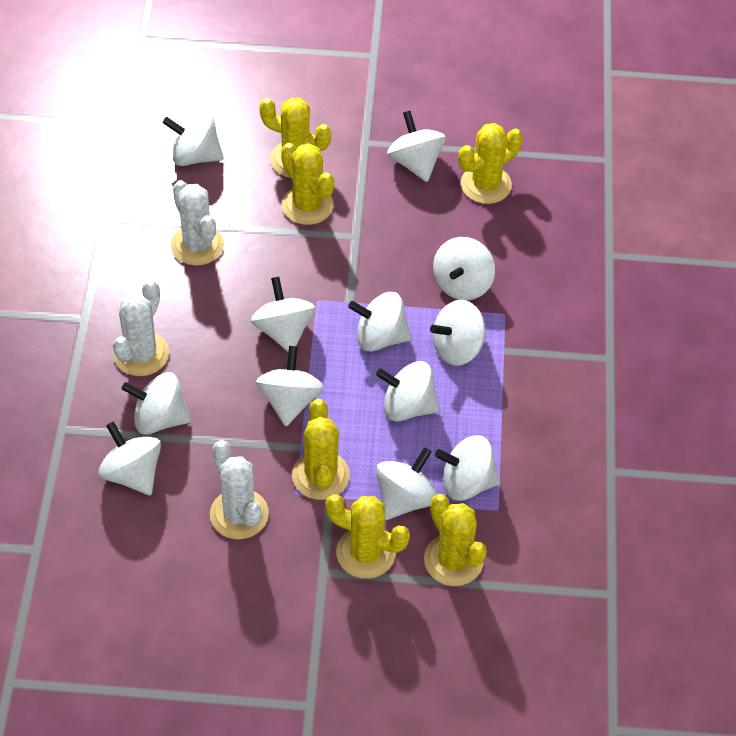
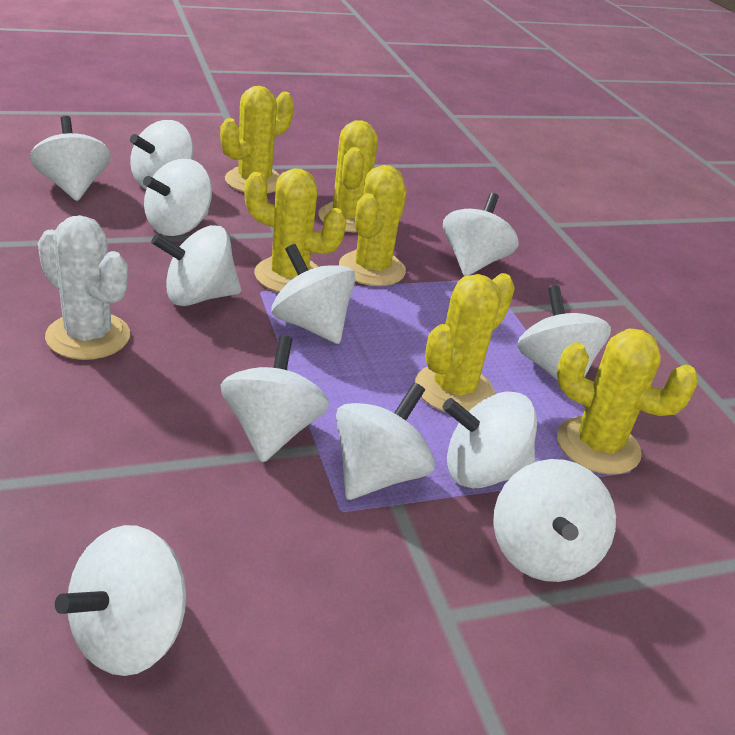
white cactus: 3 -> 1

